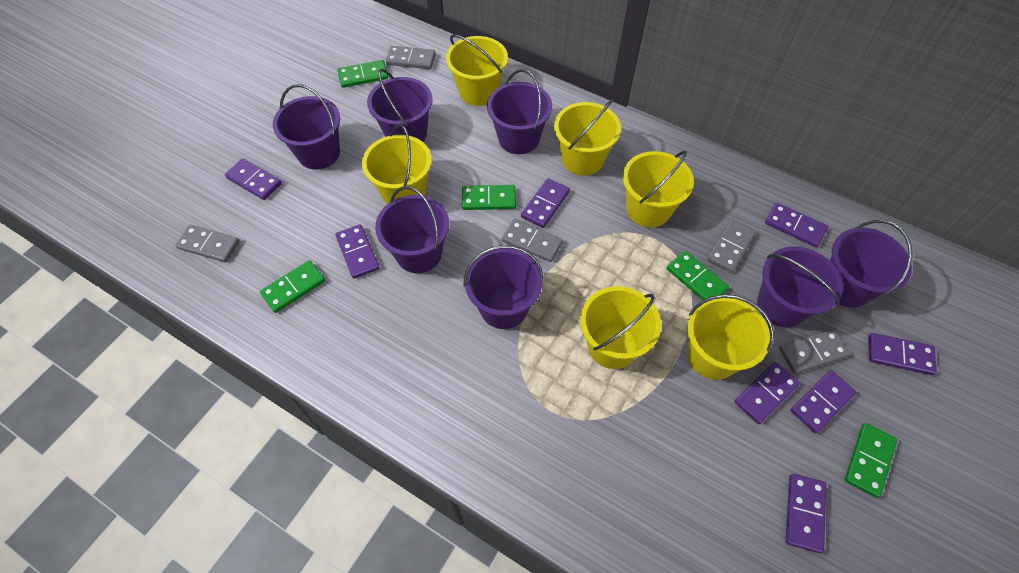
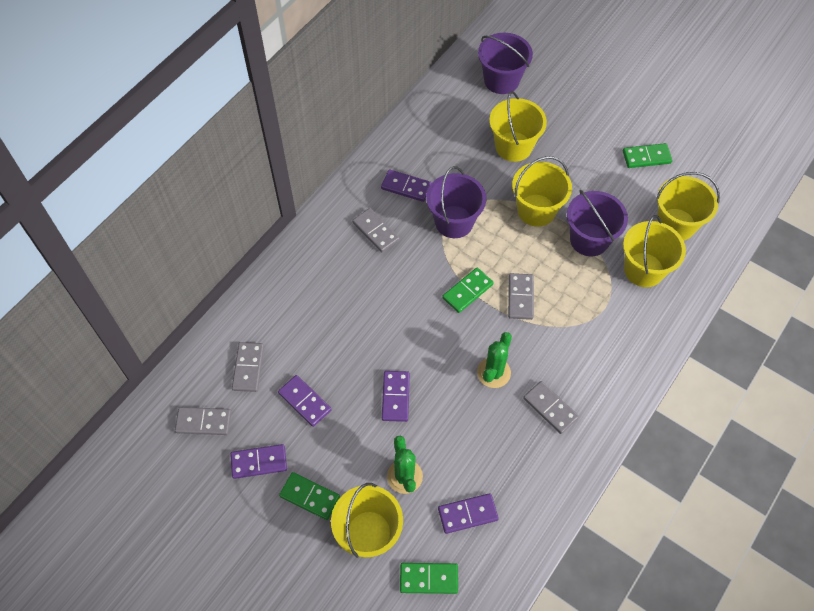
green cactus: 0 -> 2
green domino: 5 -> 4
purple bucket: 7 -> 3
purple domino: 8 -> 5
yellow bucket: 6 -> 5

